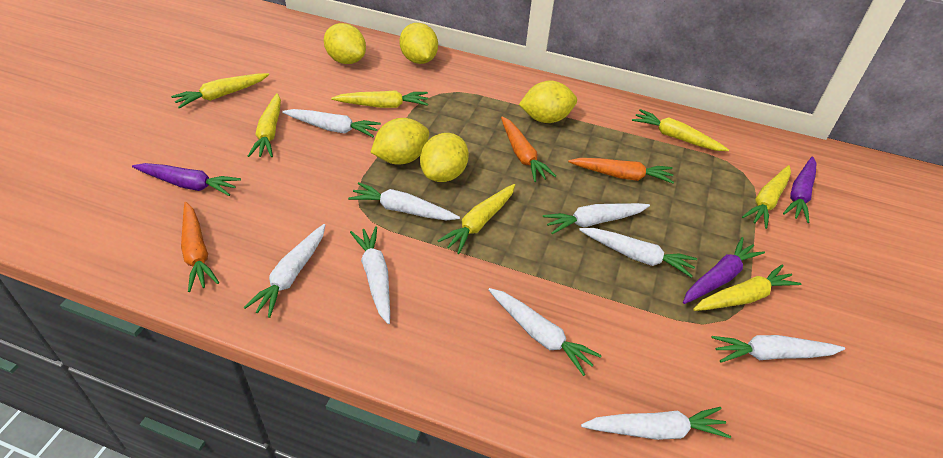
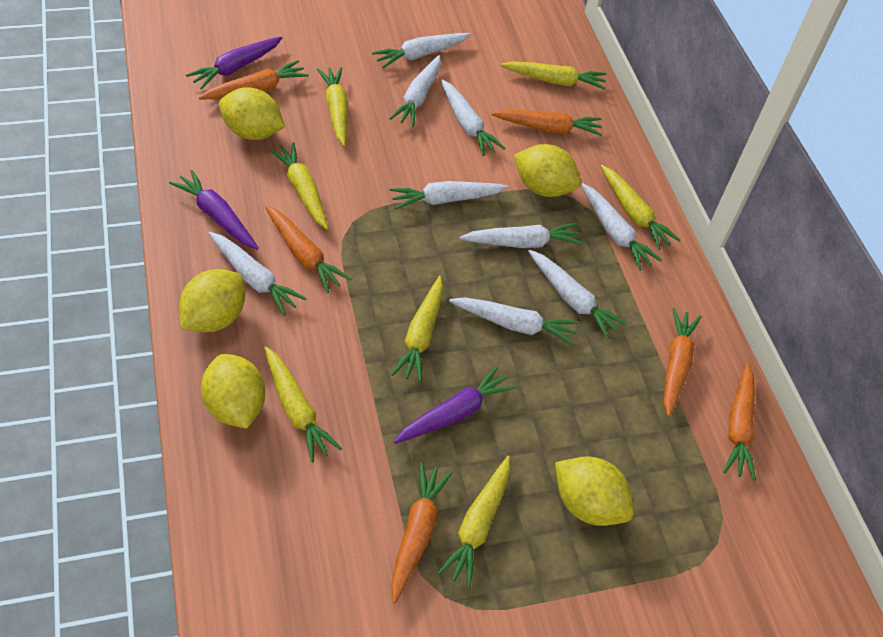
orange carrot: 3 -> 6

